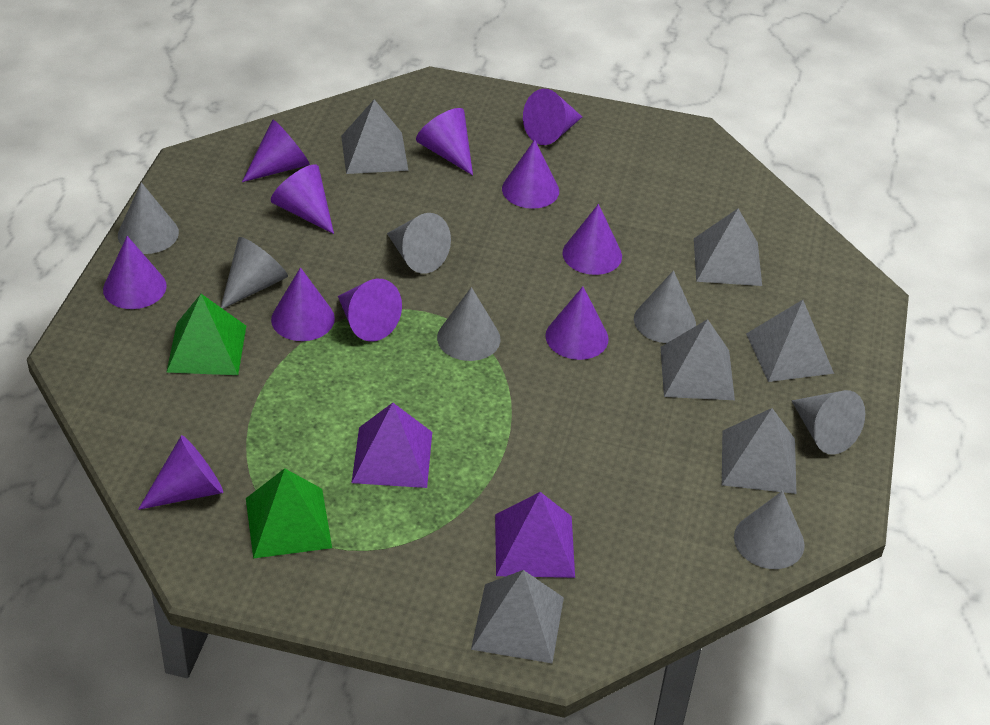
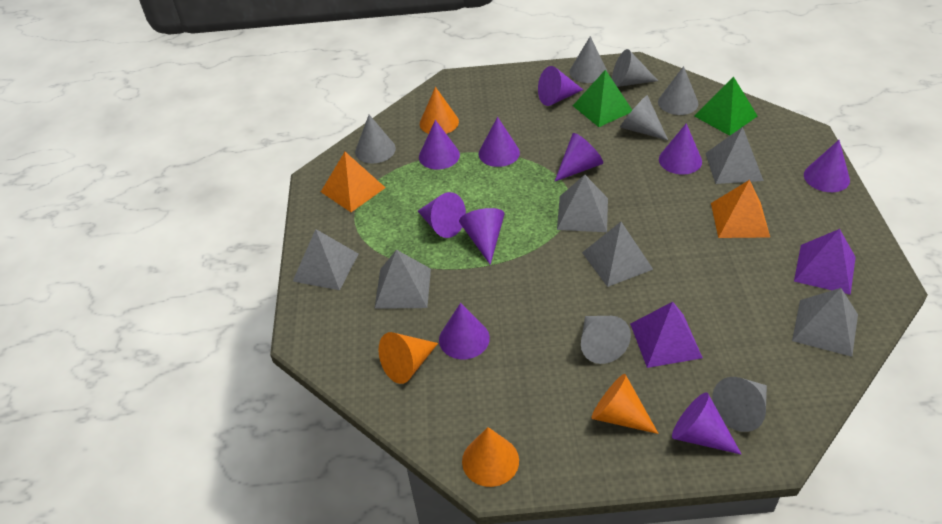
orange cone: 0 -> 4
orange pyramid: 0 -> 2
purple cone: 11 -> 10

